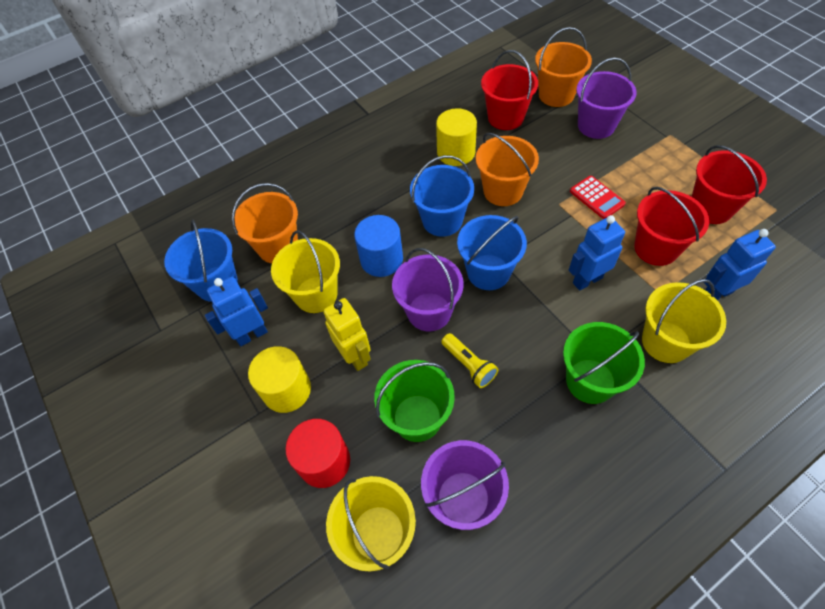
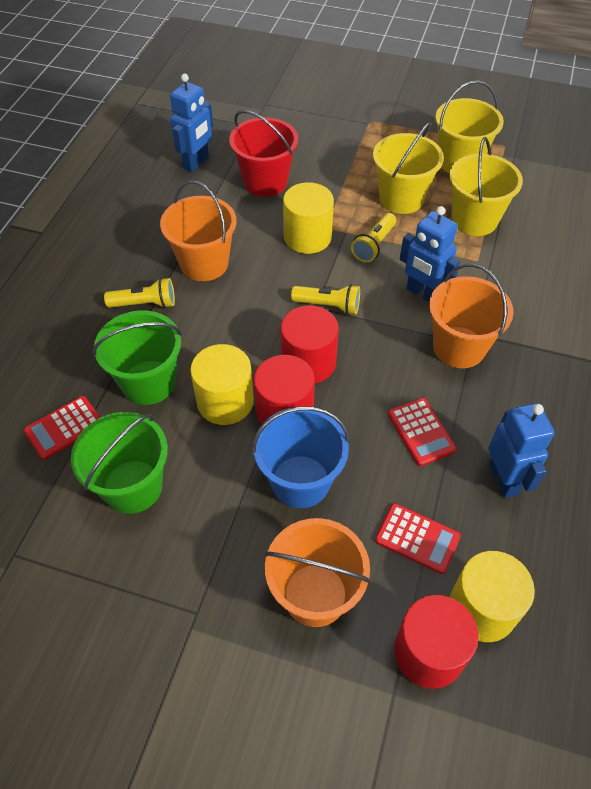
blue bucket: 3 -> 1
blue cylinder: 1 -> 0
purple bucket: 3 -> 0
red bucket: 3 -> 1
red calculator: 1 -> 3
red cylinder: 1 -> 3
yellow cylinder: 2 -> 3
yellow flashlight: 1 -> 3
yellow robot: 1 -> 0

